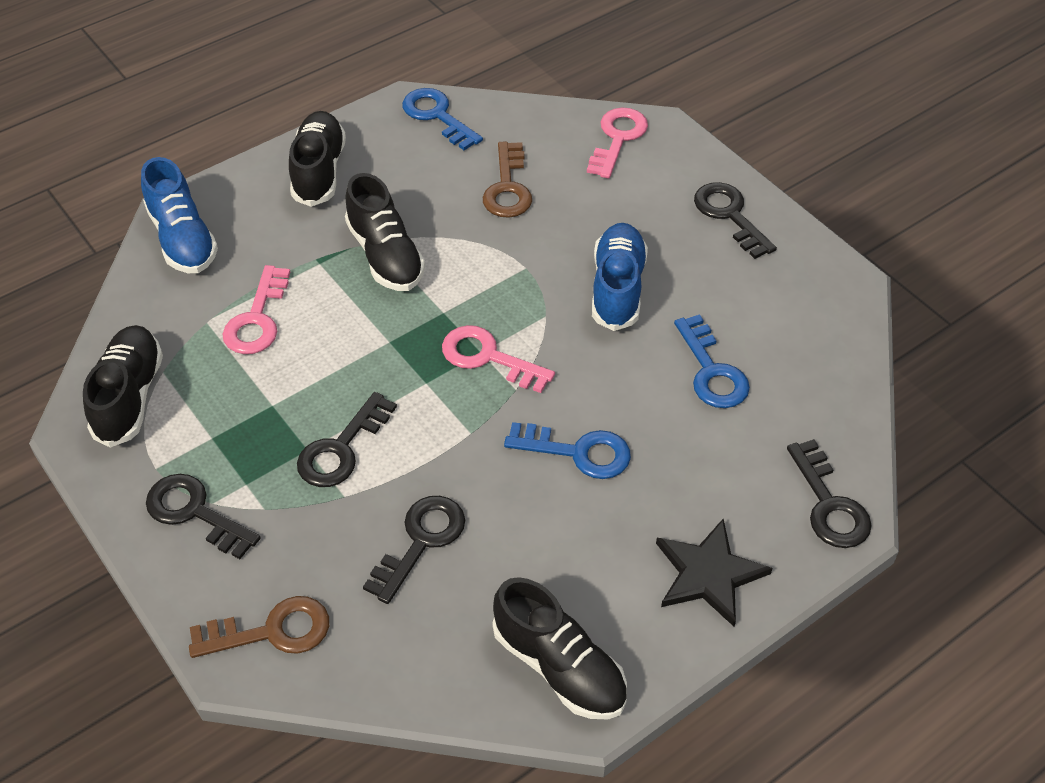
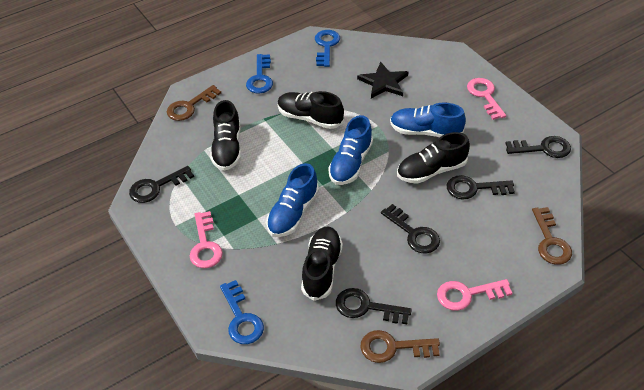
blue shoe: 2 -> 3
brown key: 2 -> 3

